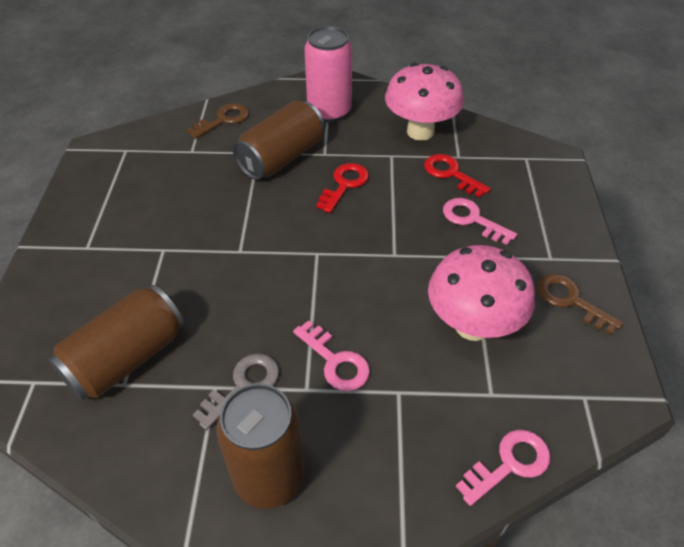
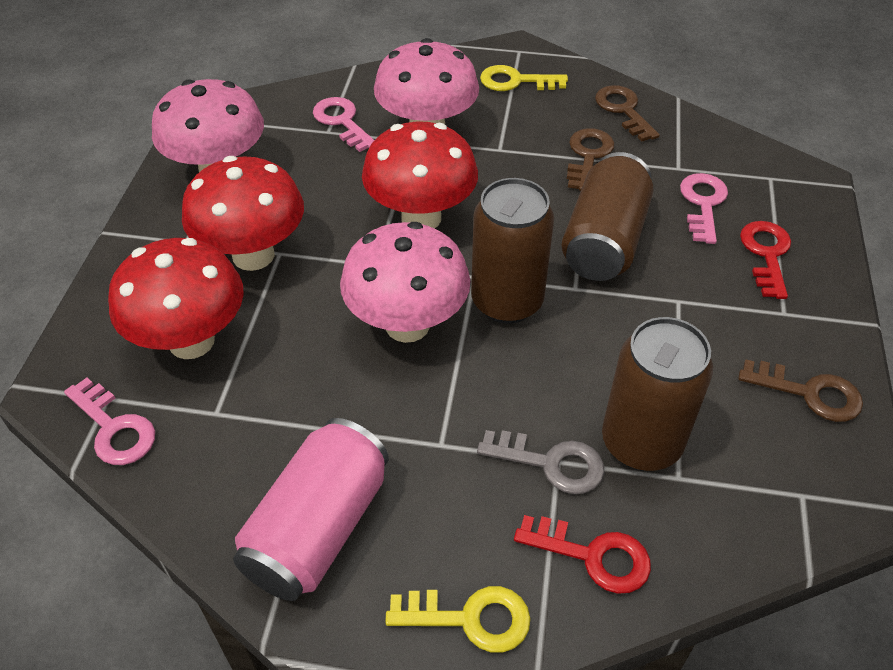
brown key: 2 -> 3
pink mushroom: 2 -> 3
red mushroom: 0 -> 3
yellow key: 0 -> 2

